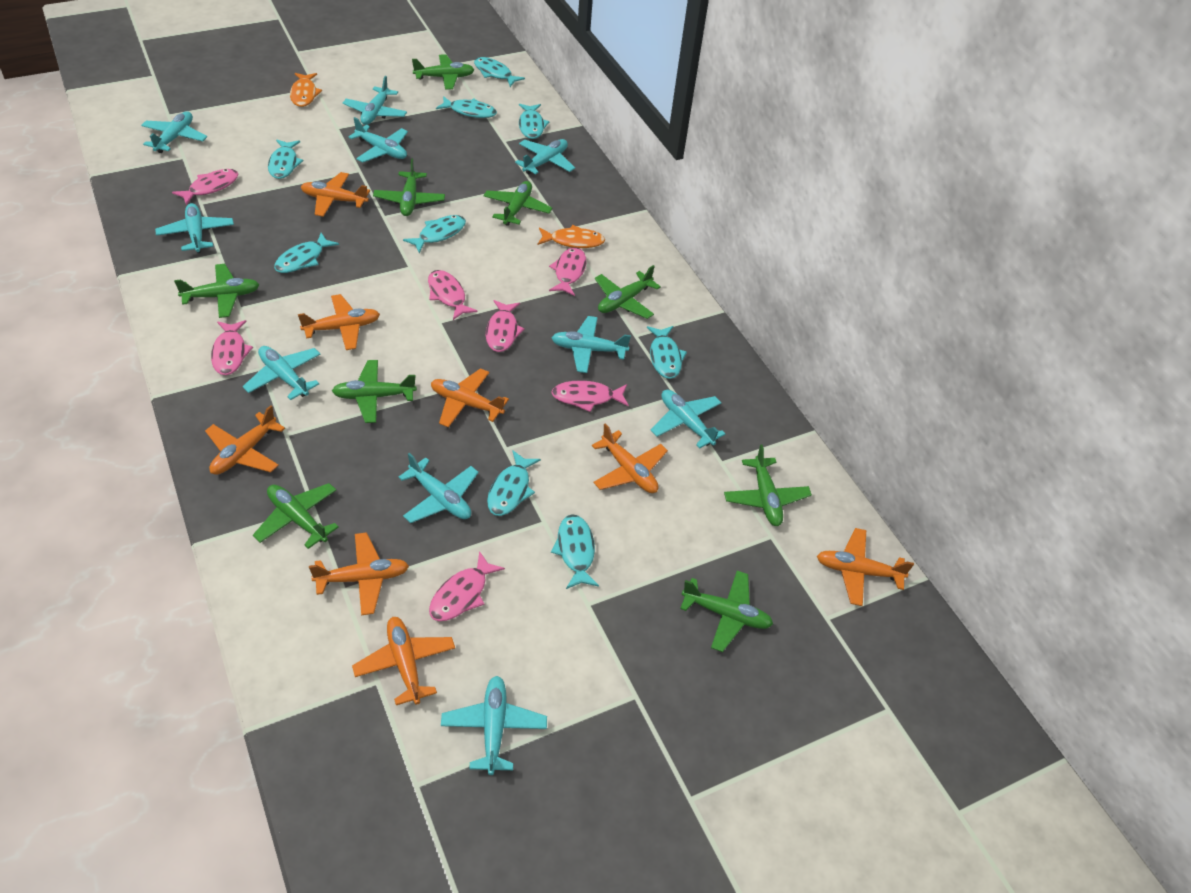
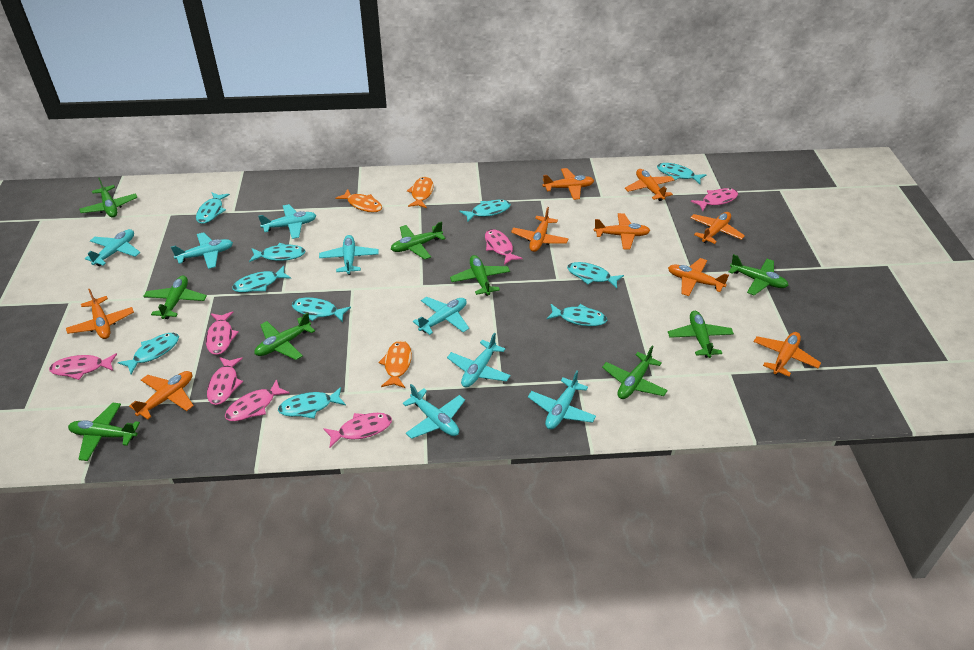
orange fish: 2 -> 3
orange plane: 8 -> 9
turquoise fish: 9 -> 10
turquoise plane: 10 -> 8

